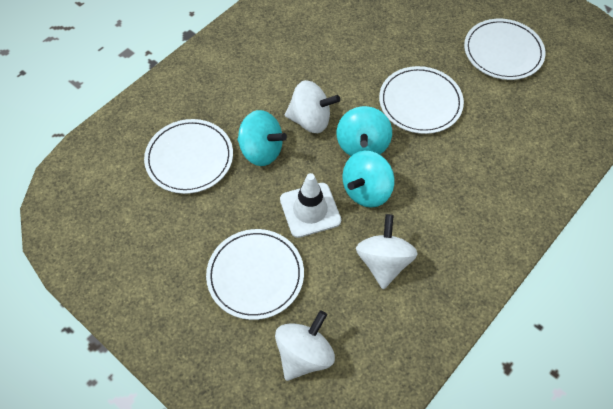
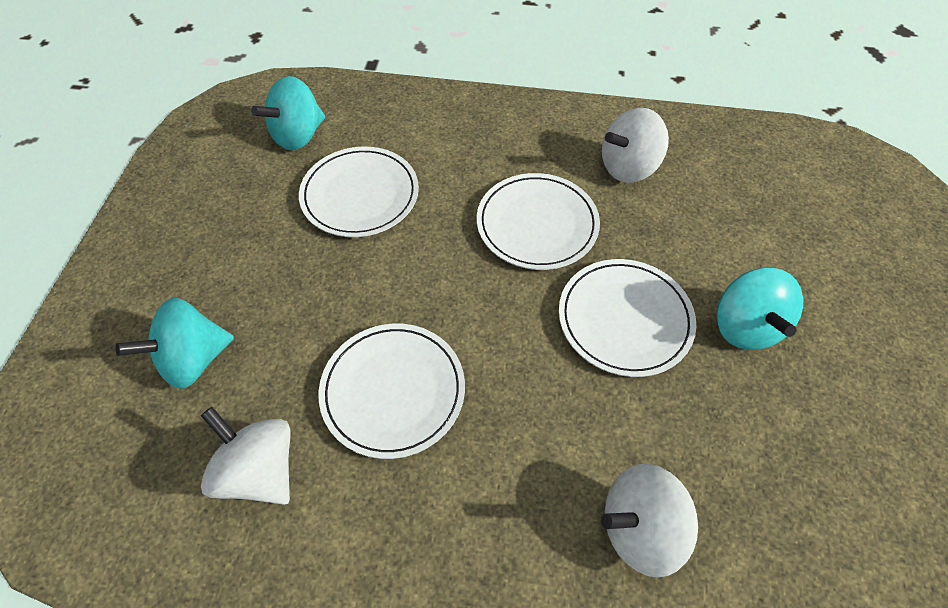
white traffic cone: 1 -> 0

